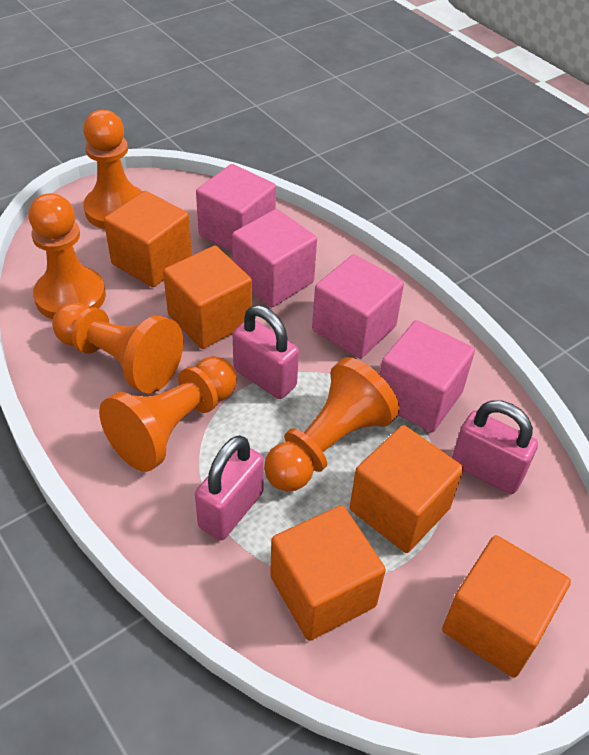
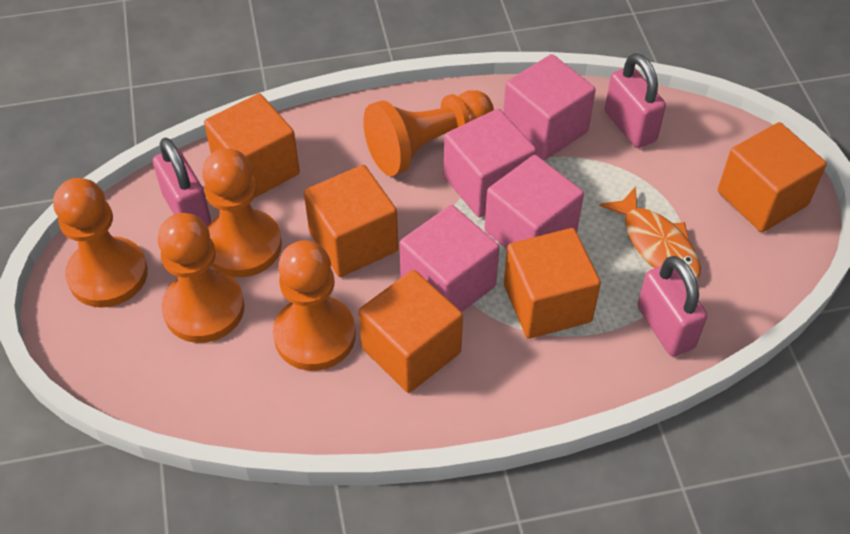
orange fish: 0 -> 1

